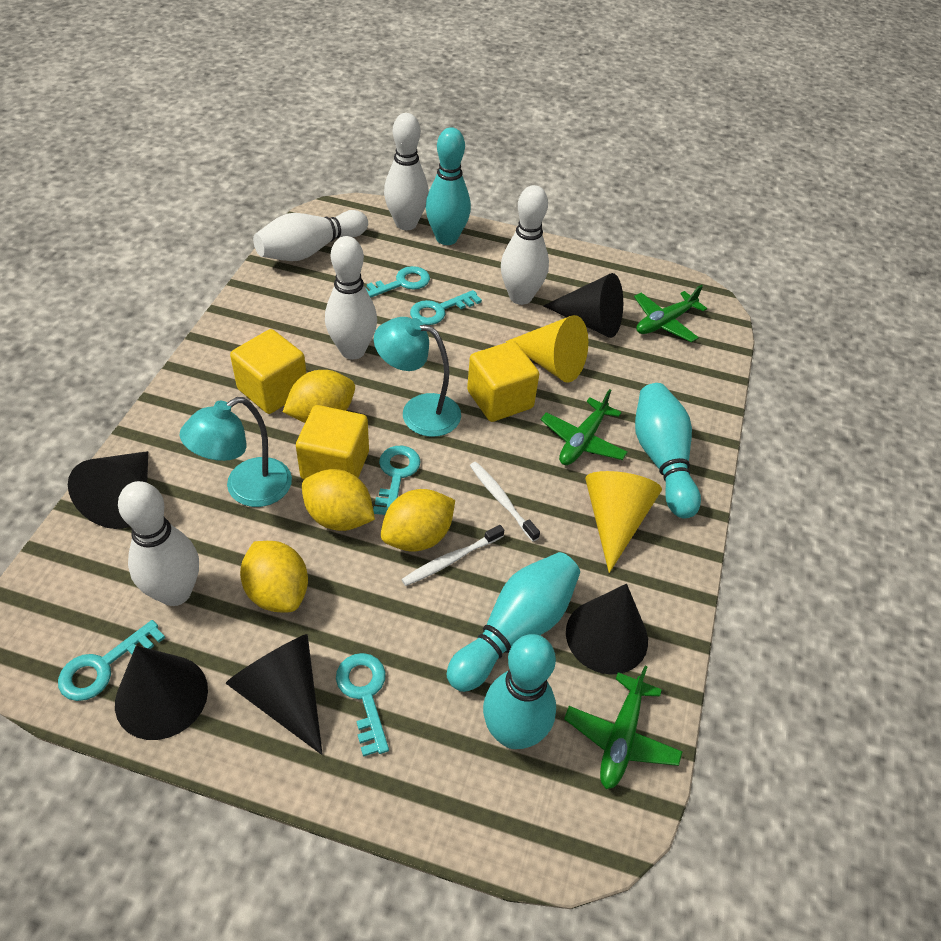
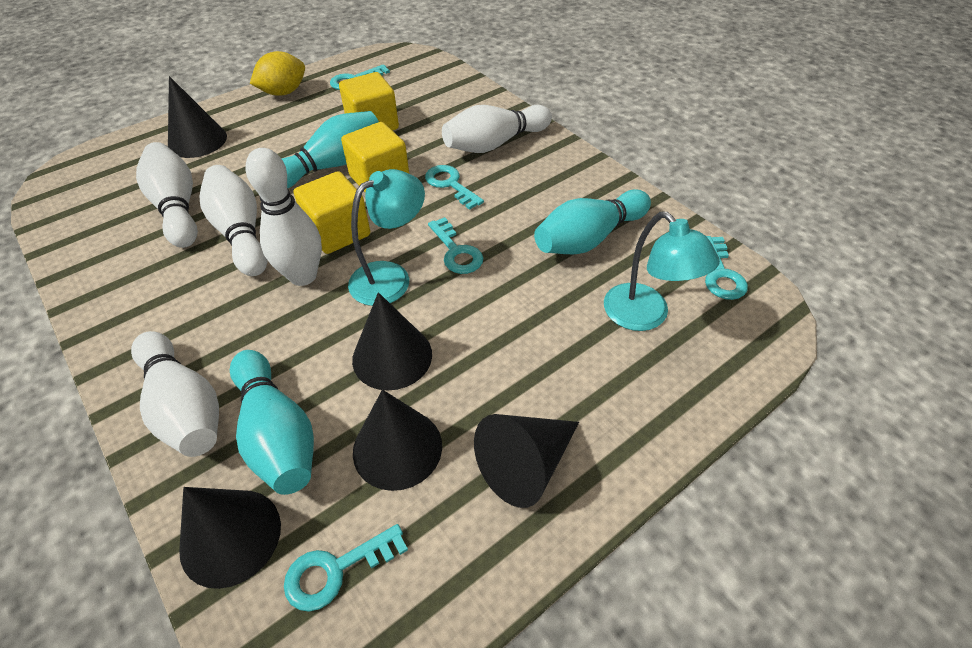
green plane: 3 -> 0
turquoise bowling pin: 4 -> 3
white toothbrush: 2 -> 0
yellow cone: 2 -> 0
yellow lemon: 4 -> 1

